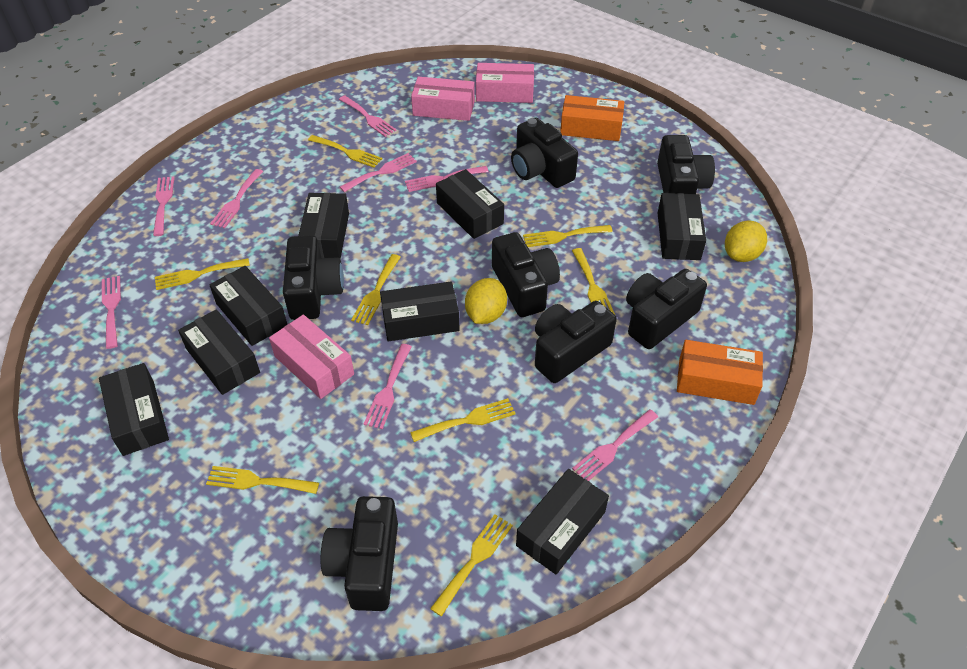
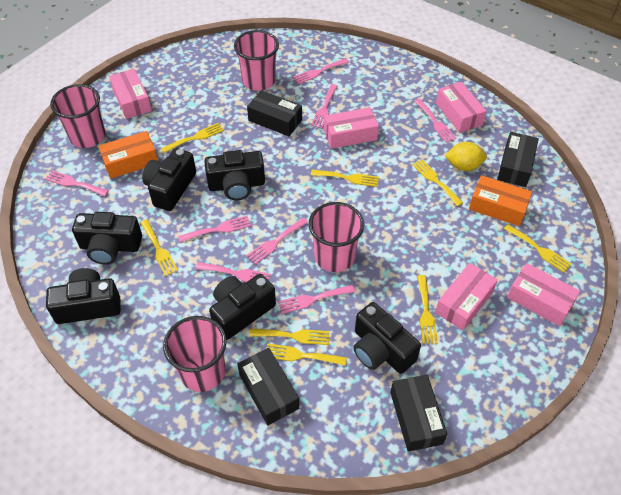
black box: 8 -> 4
black camera: 7 -> 6
pink box: 3 -> 5
pink cup: 0 -> 4
yellow lemon: 2 -> 1

